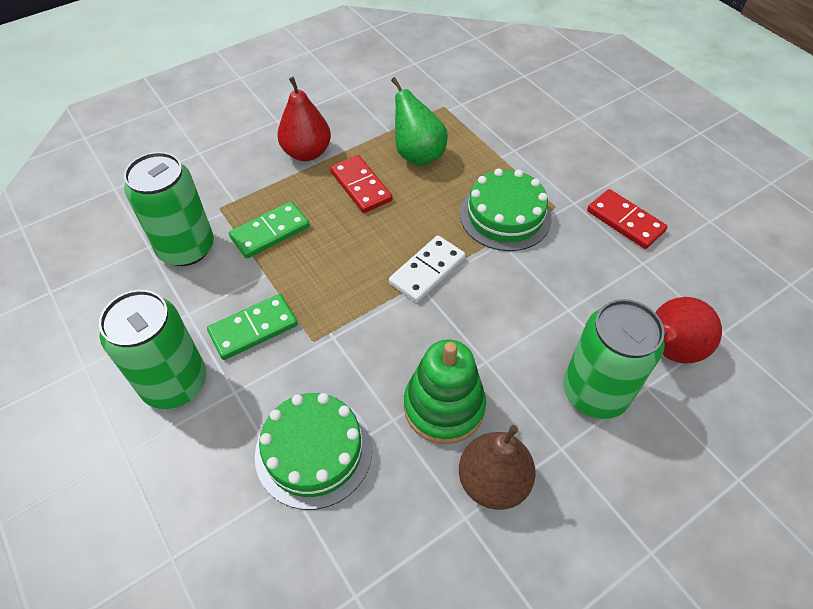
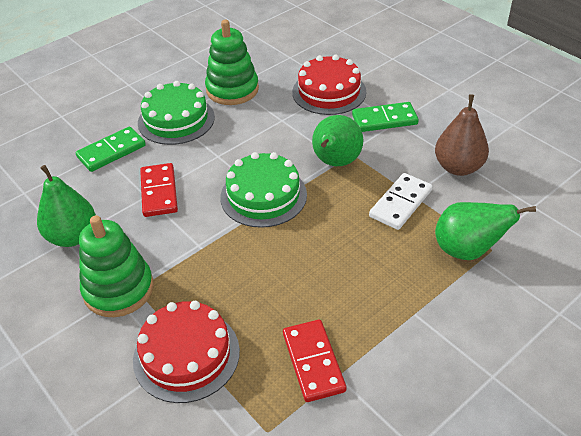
green can: 3 -> 0
green pear: 1 -> 3
green stacking toy: 1 -> 2
red cake: 0 -> 2
red pear: 2 -> 0

